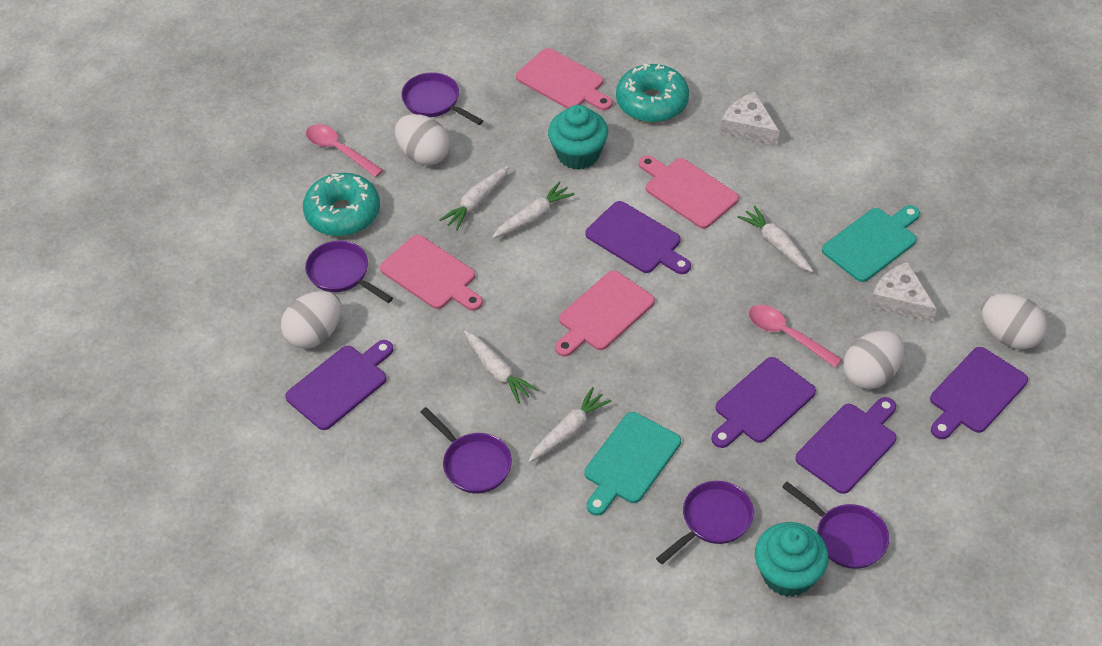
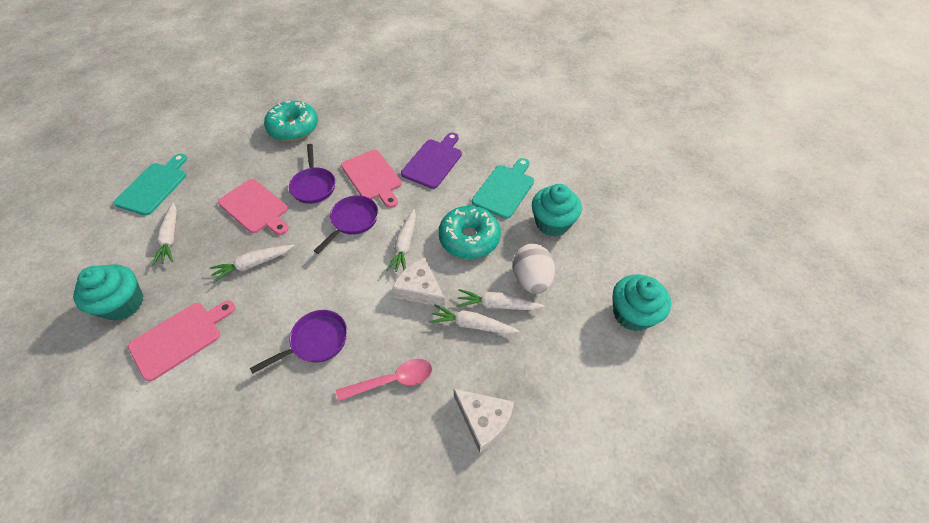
pink cutting board: 4 -> 3
pink spoon: 2 -> 1
purple cutting board: 5 -> 1
purple pan: 5 -> 3
turquoise cupcake: 2 -> 3
white egg: 4 -> 1

